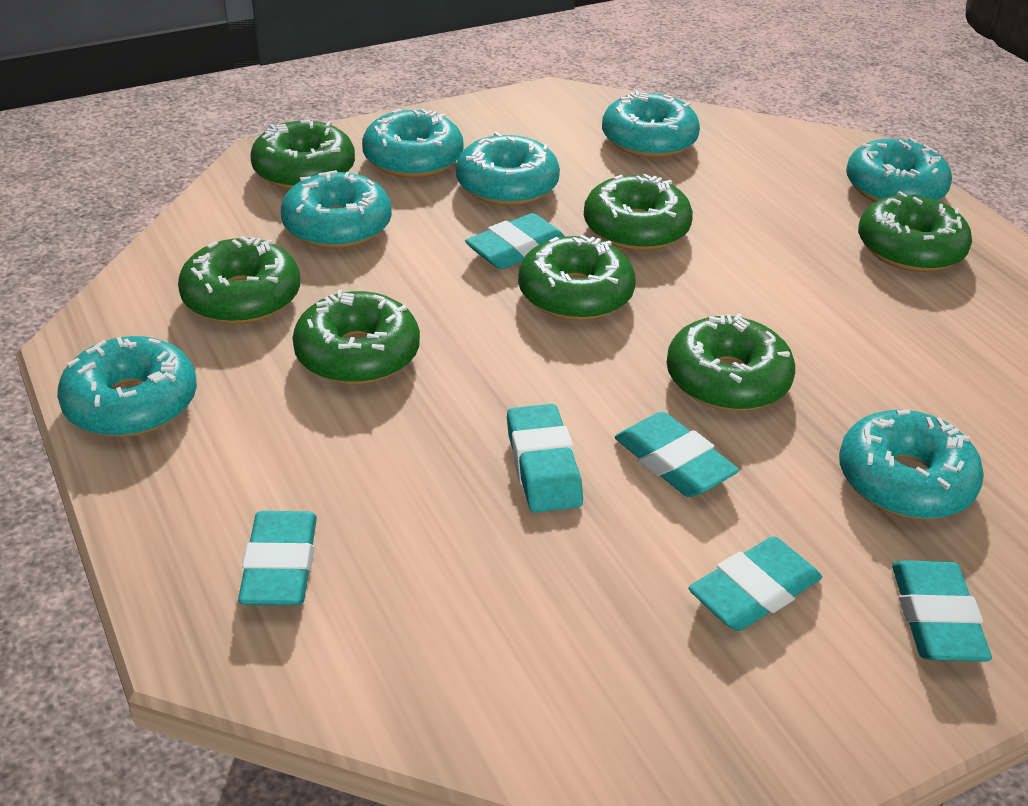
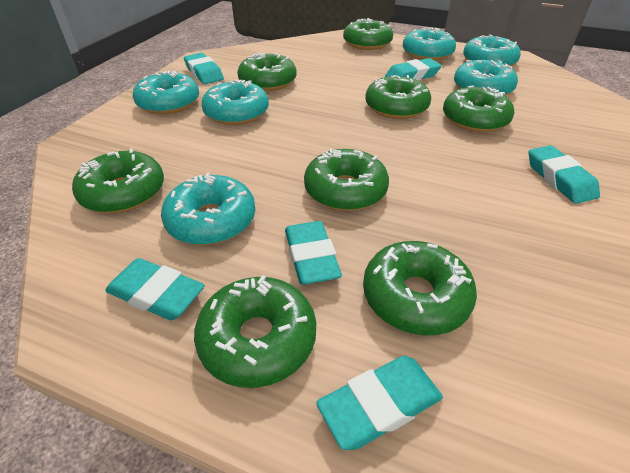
green donut: 7 -> 8
turquoise donut: 7 -> 6

